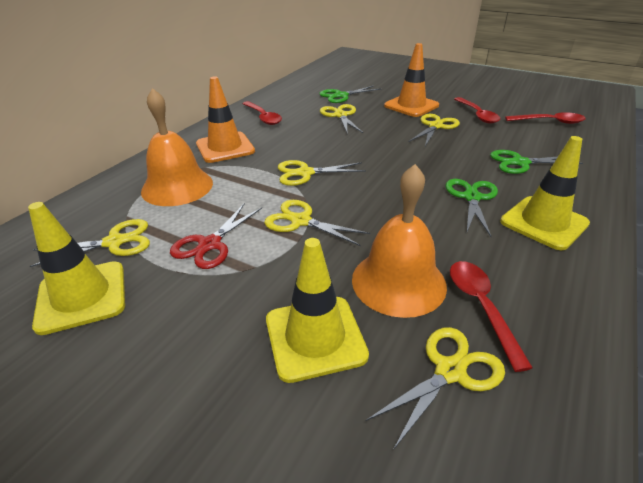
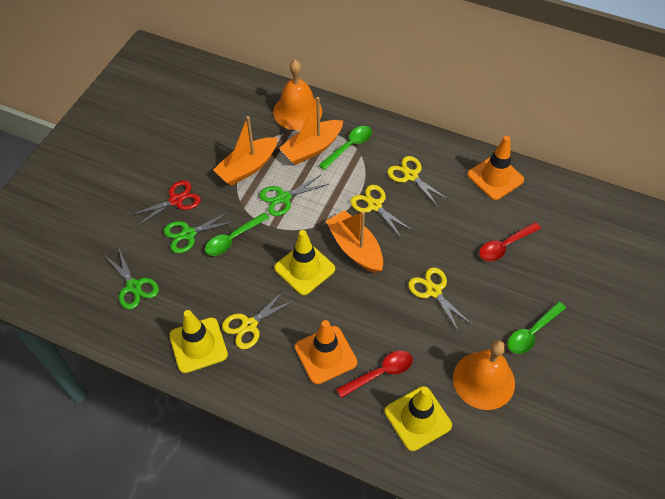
green spoon: 0 -> 3
orange boat: 0 -> 3
red spoon: 4 -> 2
yellow scissors: 6 -> 4

